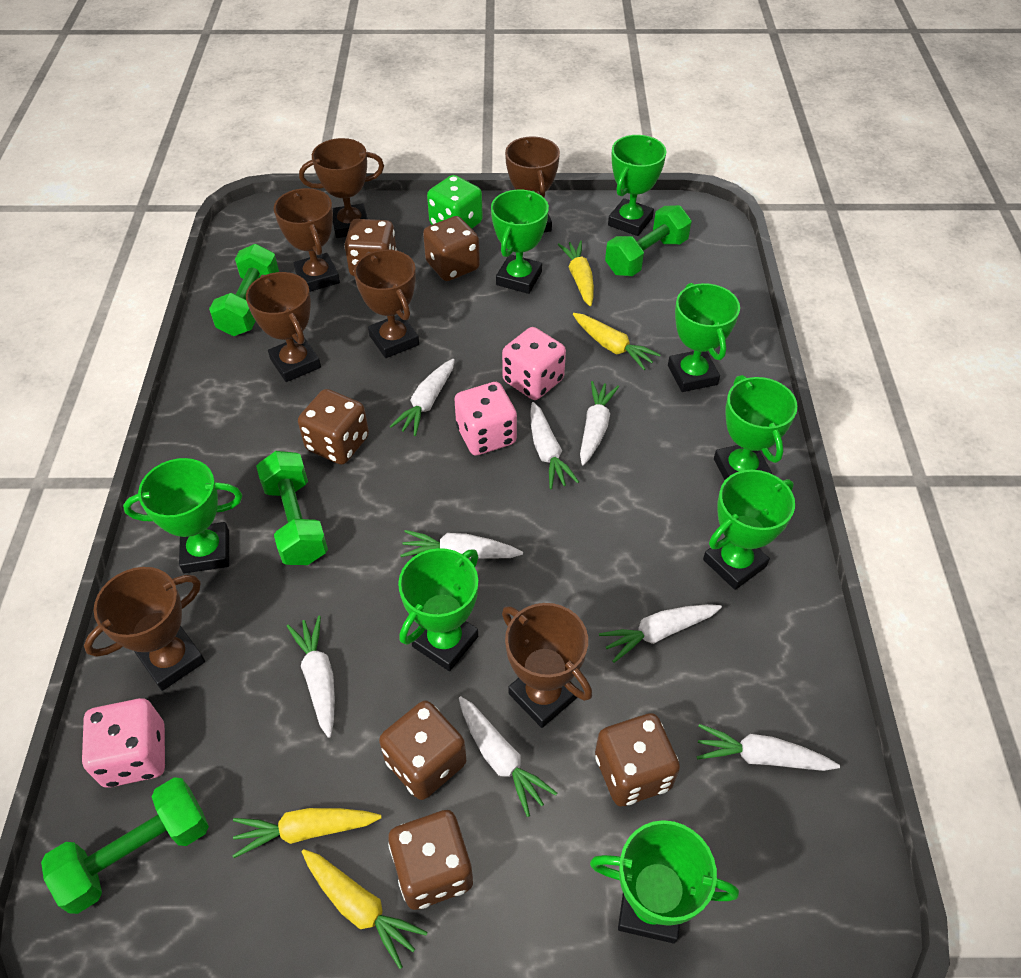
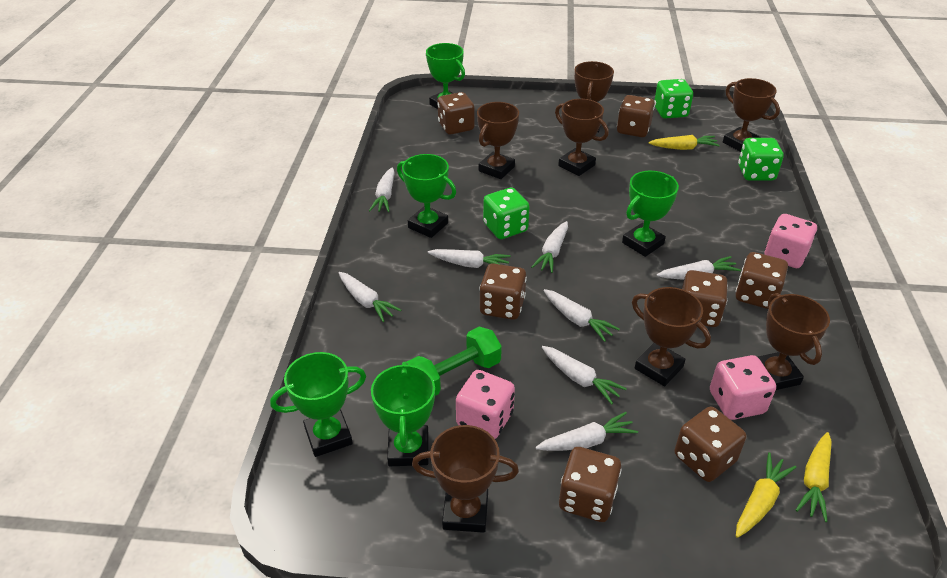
brown dice: 6 -> 7
green dice: 1 -> 3
green dumbbell: 4 -> 1
green trophy: 8 -> 5
yellow carrot: 4 -> 3

